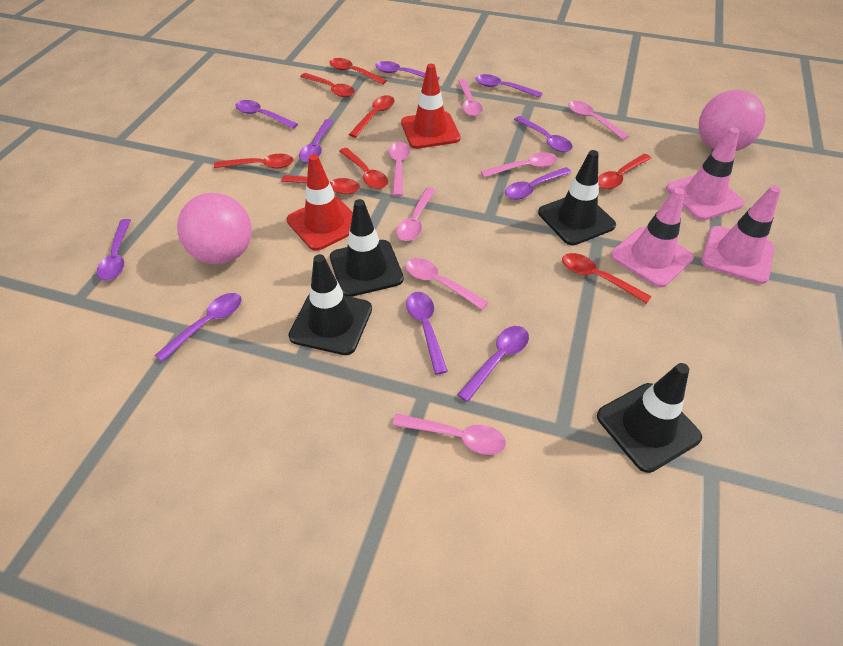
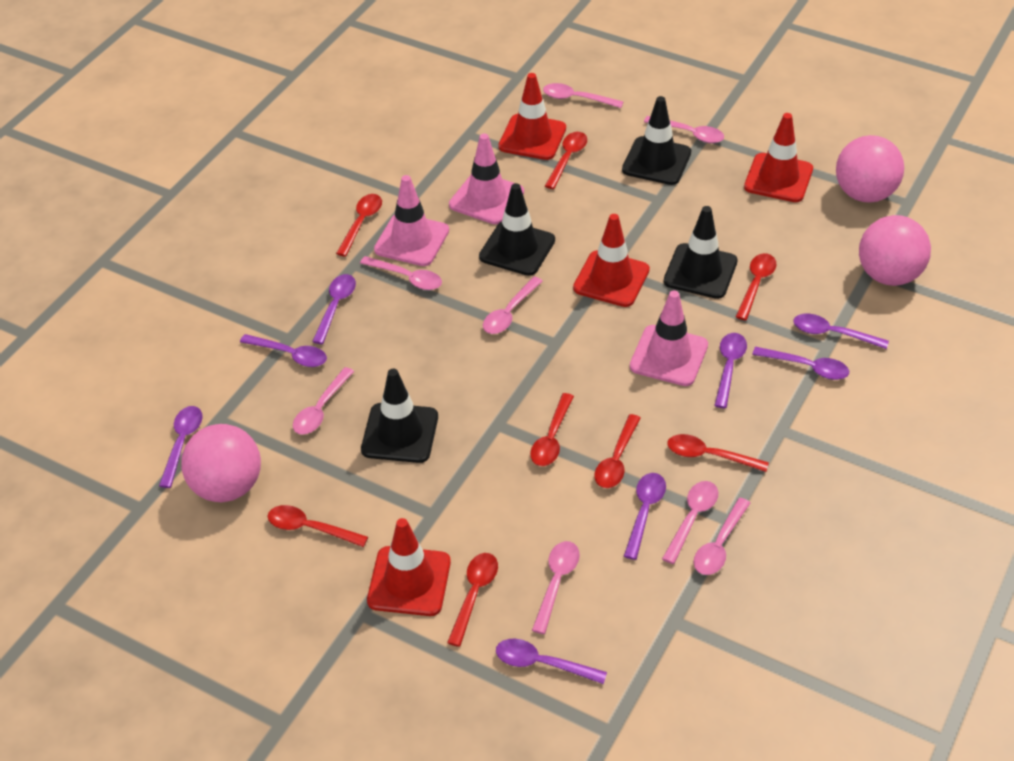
pink ball: 2 -> 3
pink spoon: 7 -> 8
purple spoon: 10 -> 8
red traffic cone: 2 -> 4

